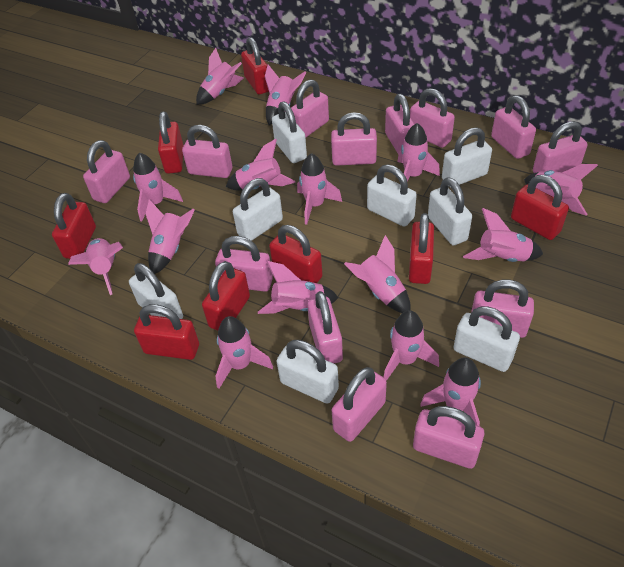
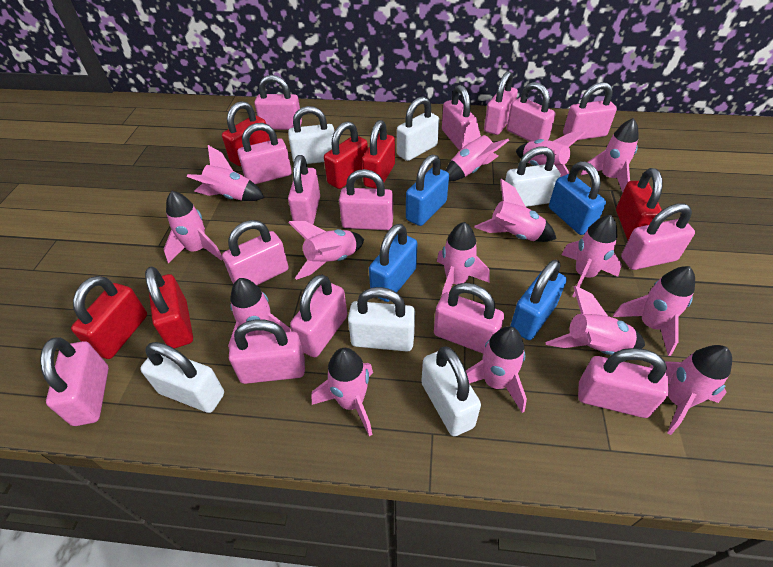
blue padlock: 0 -> 4
pink padlock: 13 -> 15
red padlock: 8 -> 6
white padlock: 8 -> 6

